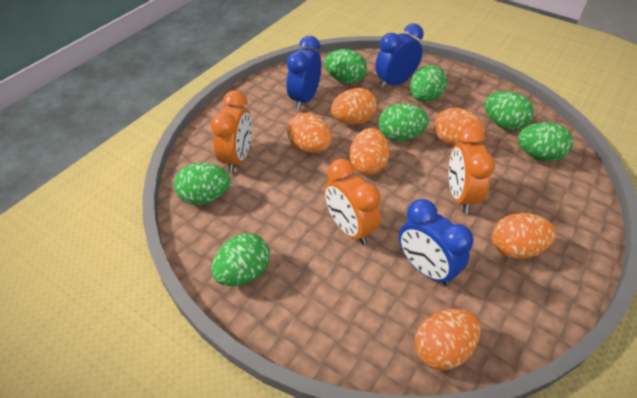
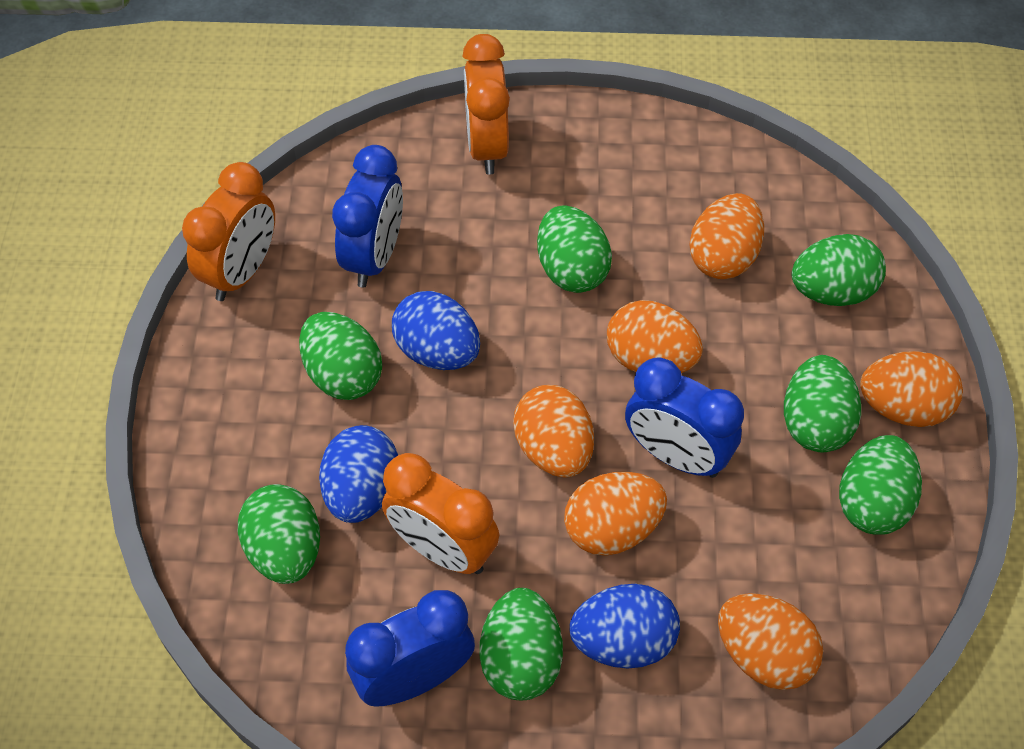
blue egg: 0 -> 3

